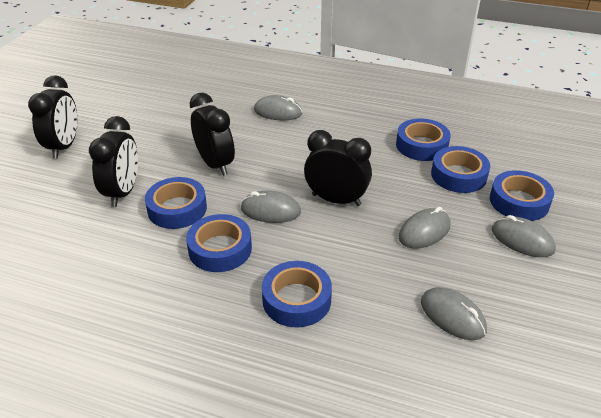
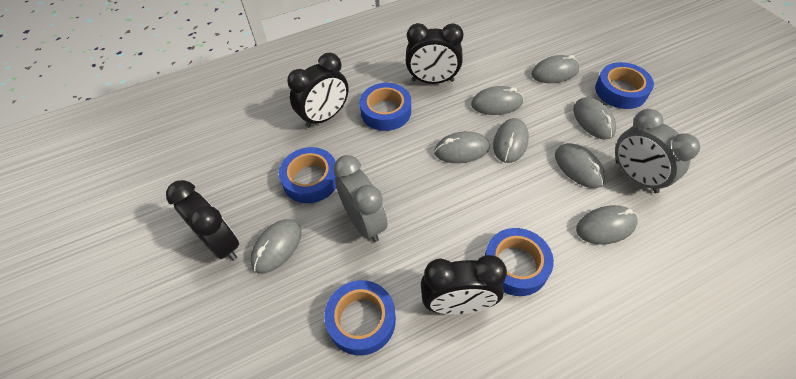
blue tape: 6 -> 5
grey clock: 0 -> 2
grey mouse: 5 -> 8

